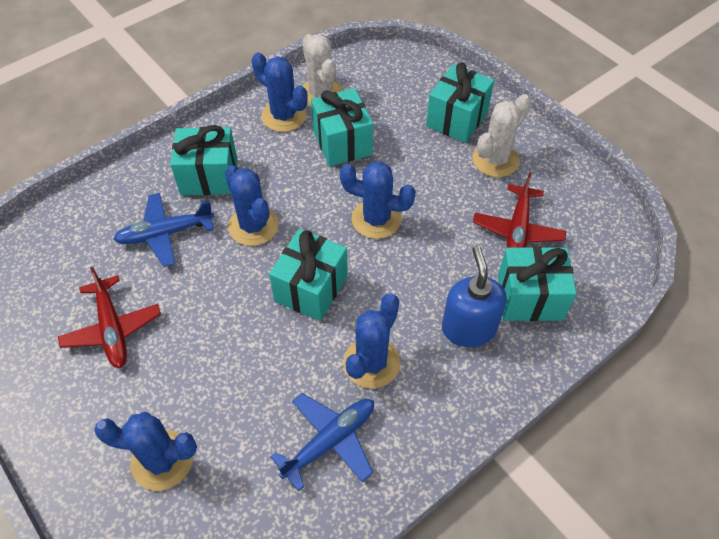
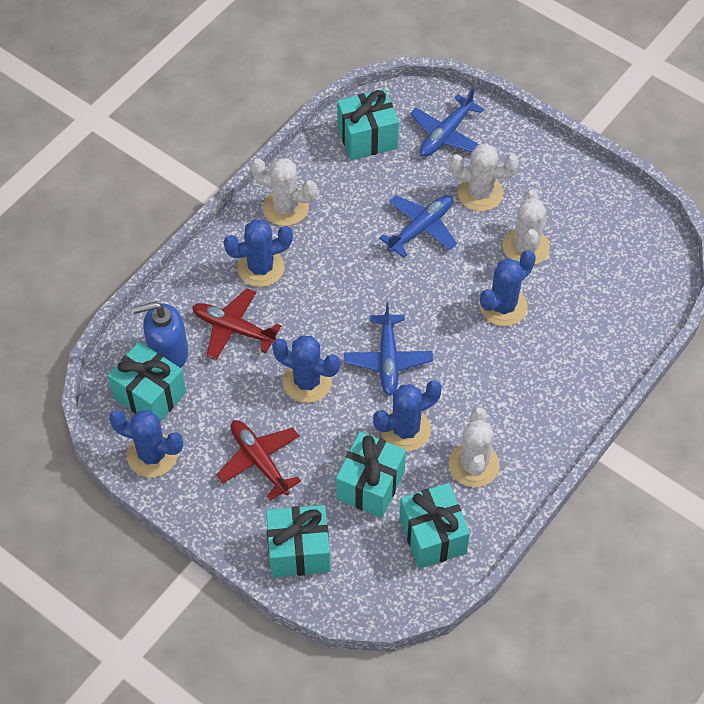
blue plane: 2 -> 3
white cactus: 2 -> 4

